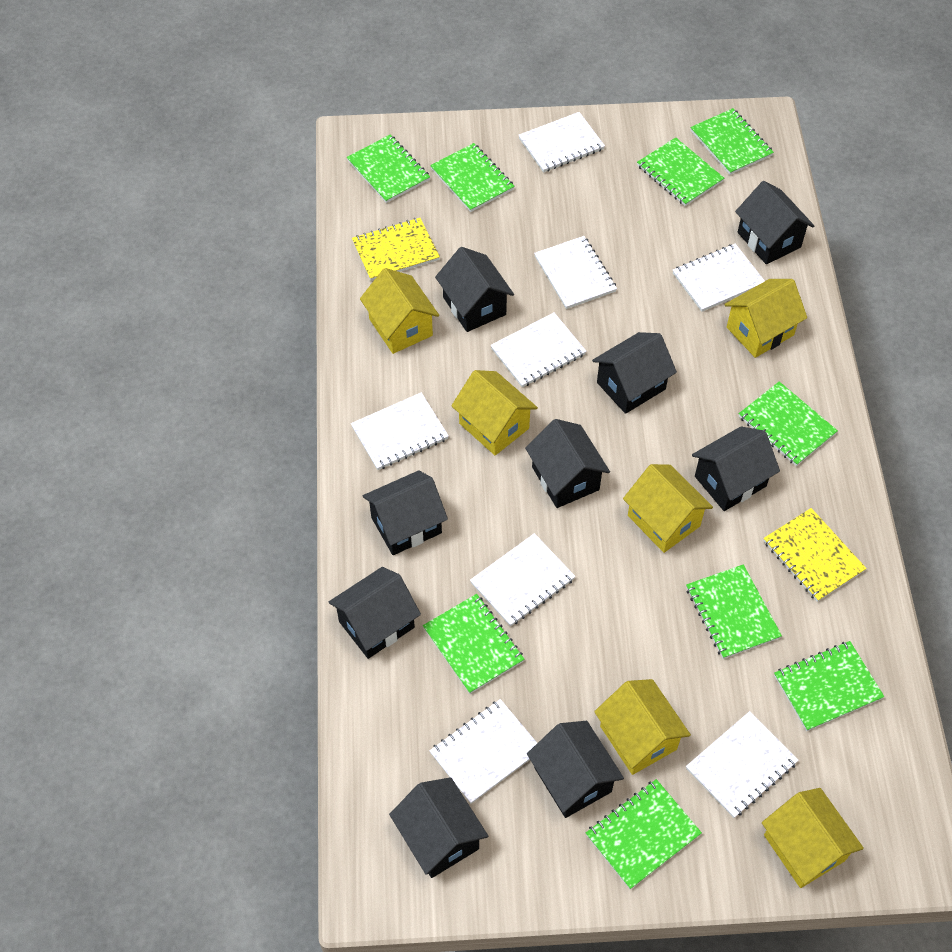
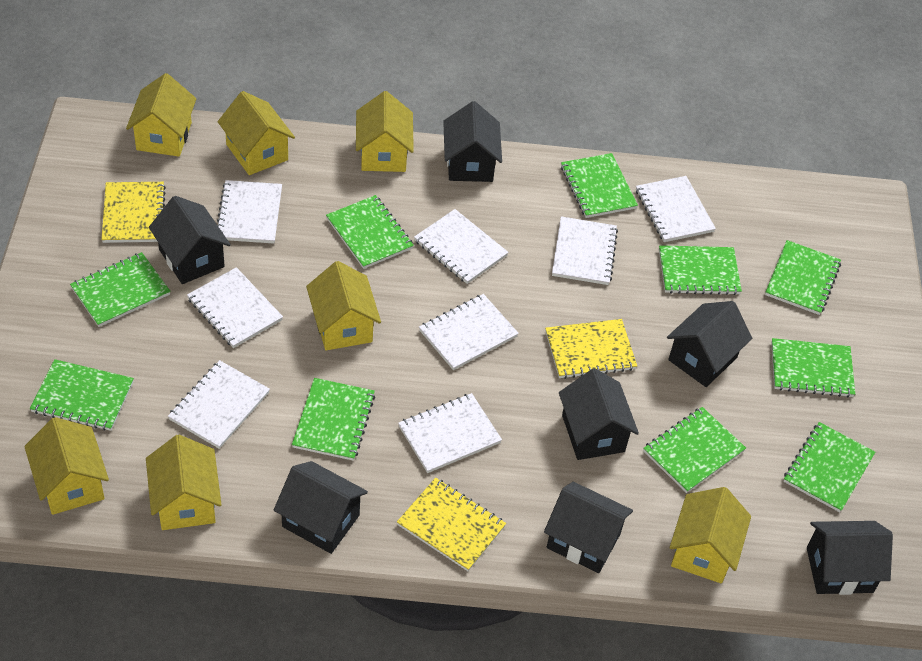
black house: 9 -> 7
green notebook: 9 -> 10
yellow house: 6 -> 7
yellow notebook: 2 -> 3

